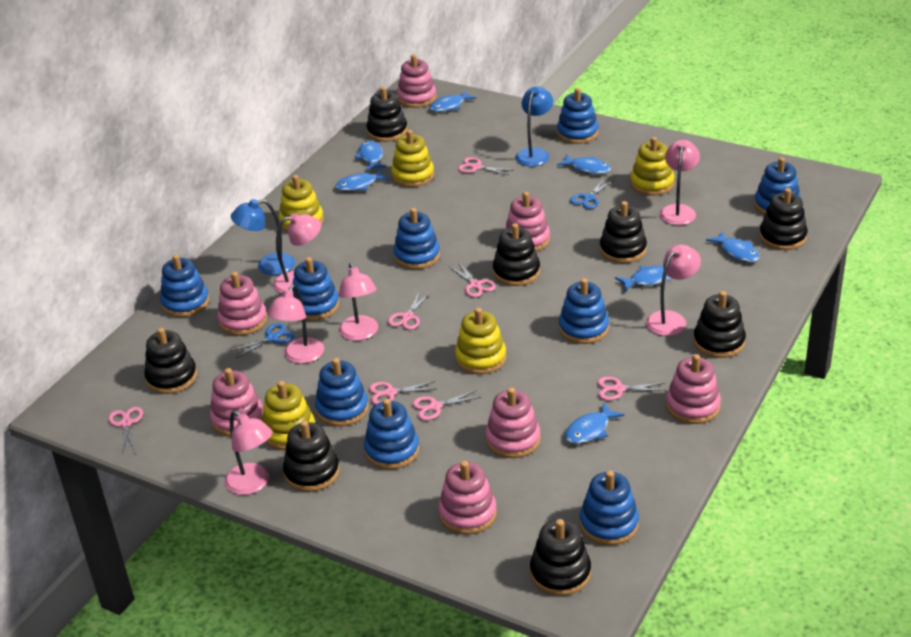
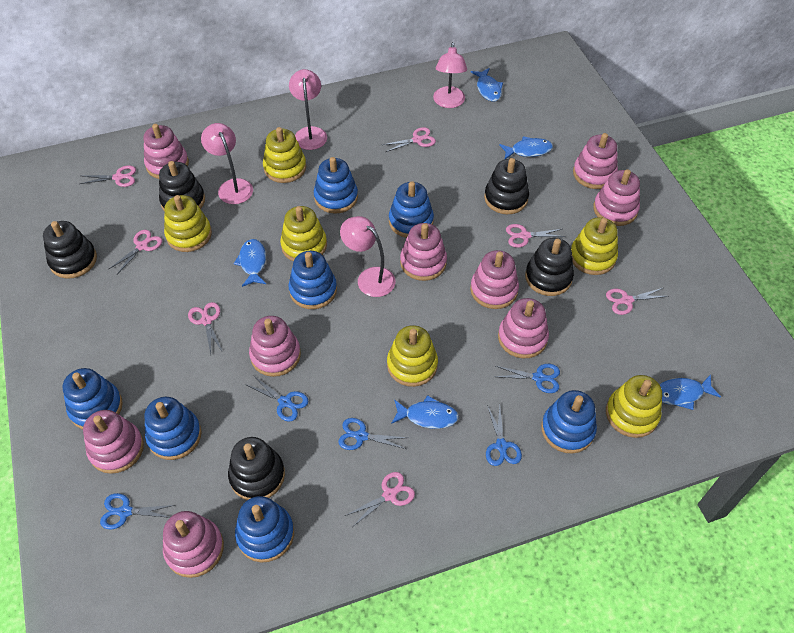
black stacking toy: 8 -> 5
blue fish: 7 -> 5
blue lamp: 2 -> 0
blue scissors: 2 -> 5
blue stacking toy: 9 -> 7
pink lamp: 6 -> 4
pink stacking toy: 7 -> 9
yellow stacking toy: 5 -> 6

